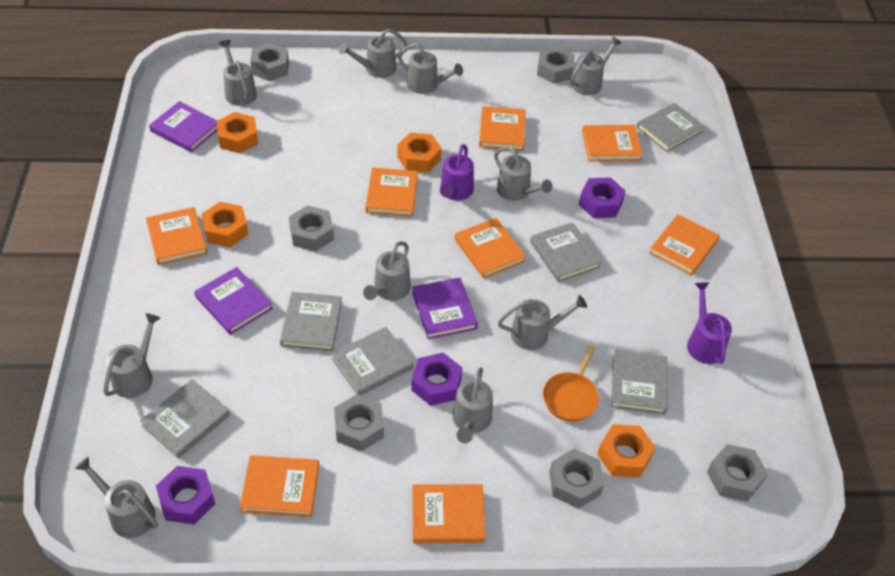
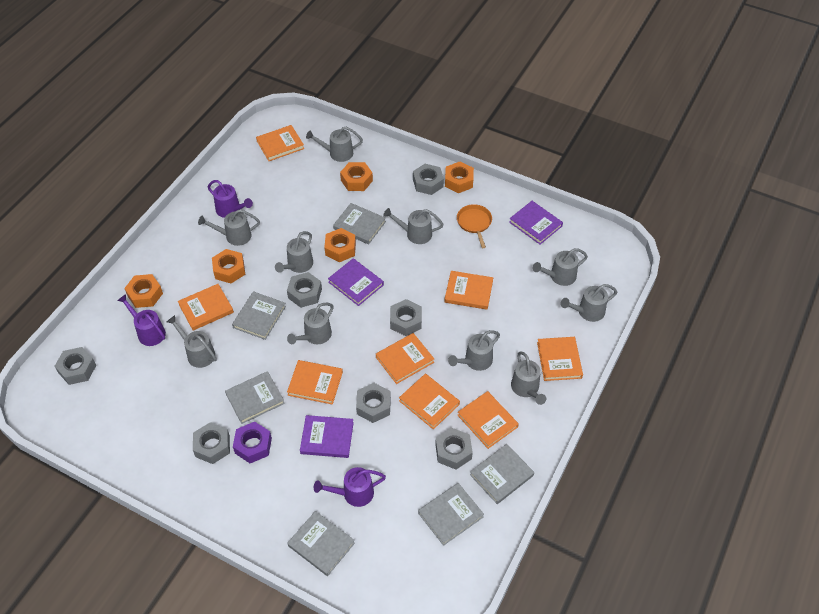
grey nut: 6 -> 7
orange nut: 4 -> 5
purple nut: 3 -> 1
purple watering can: 2 -> 3

